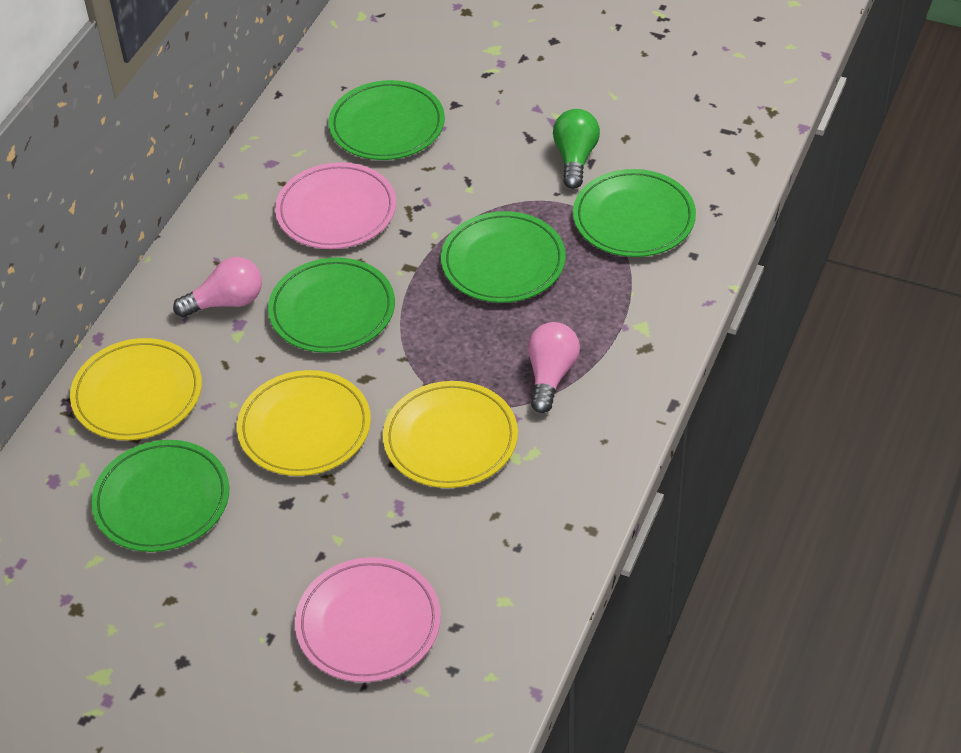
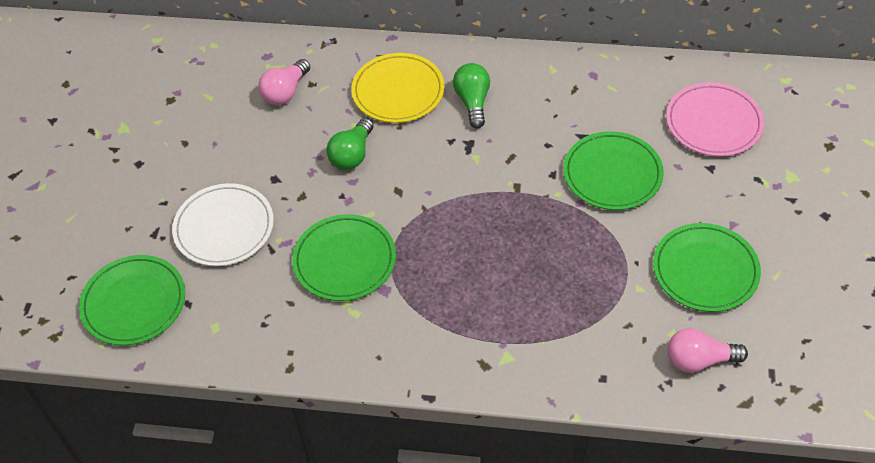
green light bulb: 1 -> 2
green plate: 5 -> 4
pink plate: 2 -> 1
white plate: 0 -> 1
yellow plate: 3 -> 1

